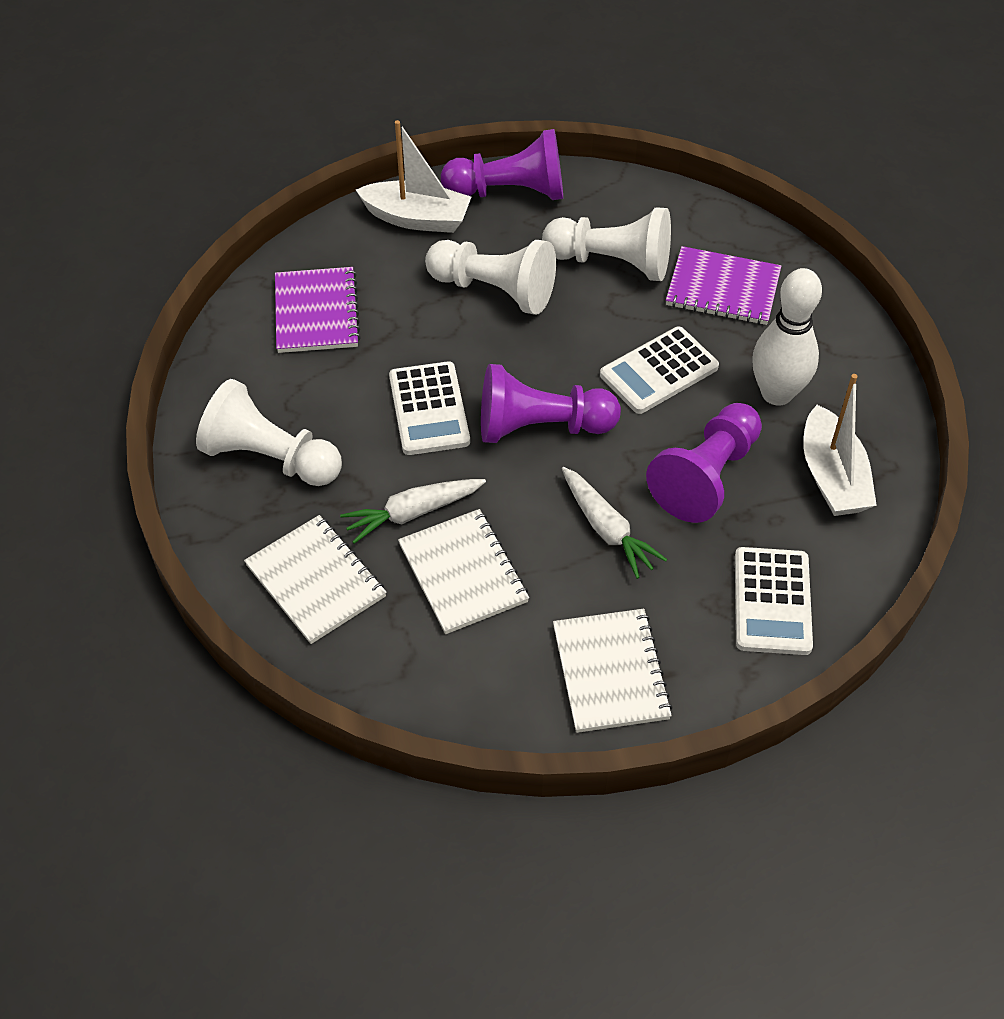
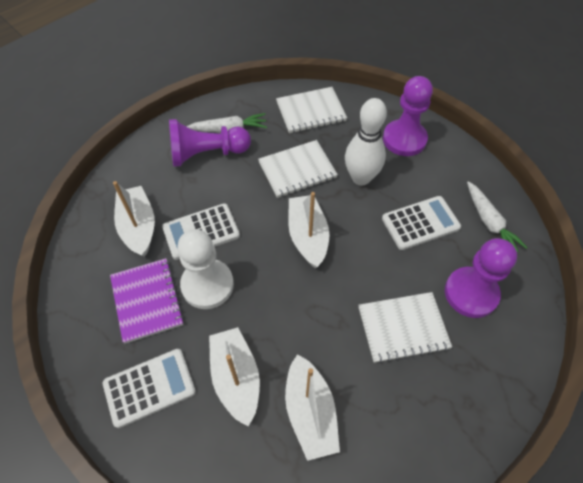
purple notebook: 2 -> 1
white boat: 2 -> 4
white pawn: 3 -> 1

